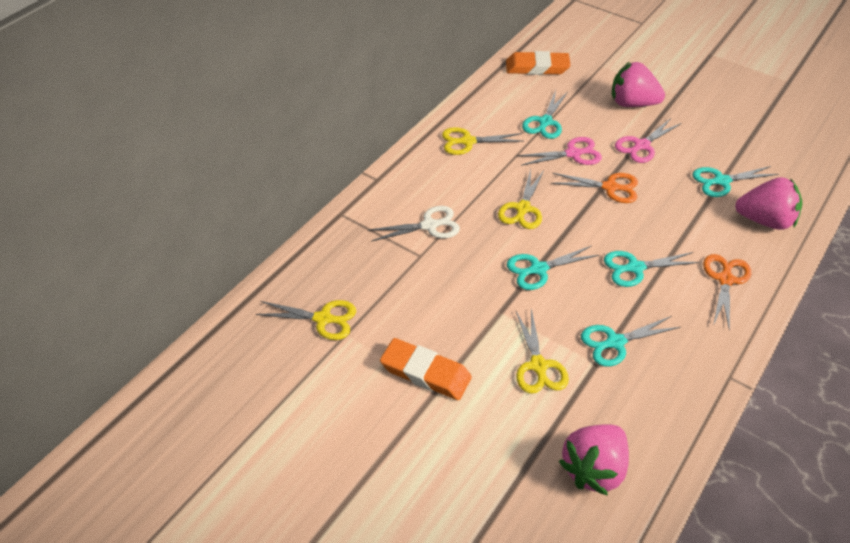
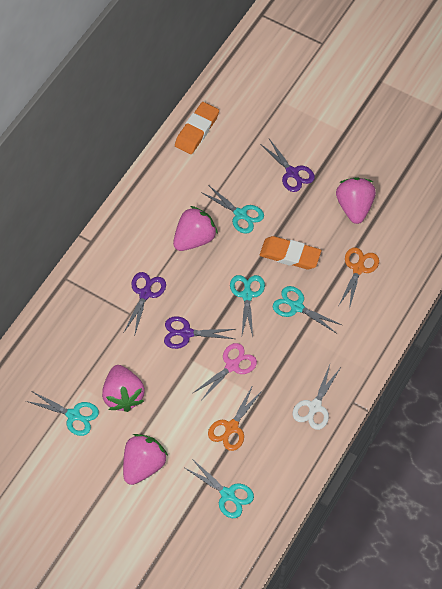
pink scissors: 2 -> 1
pink strawberry: 3 -> 4
purple scissors: 0 -> 3
yellow scissors: 4 -> 0

